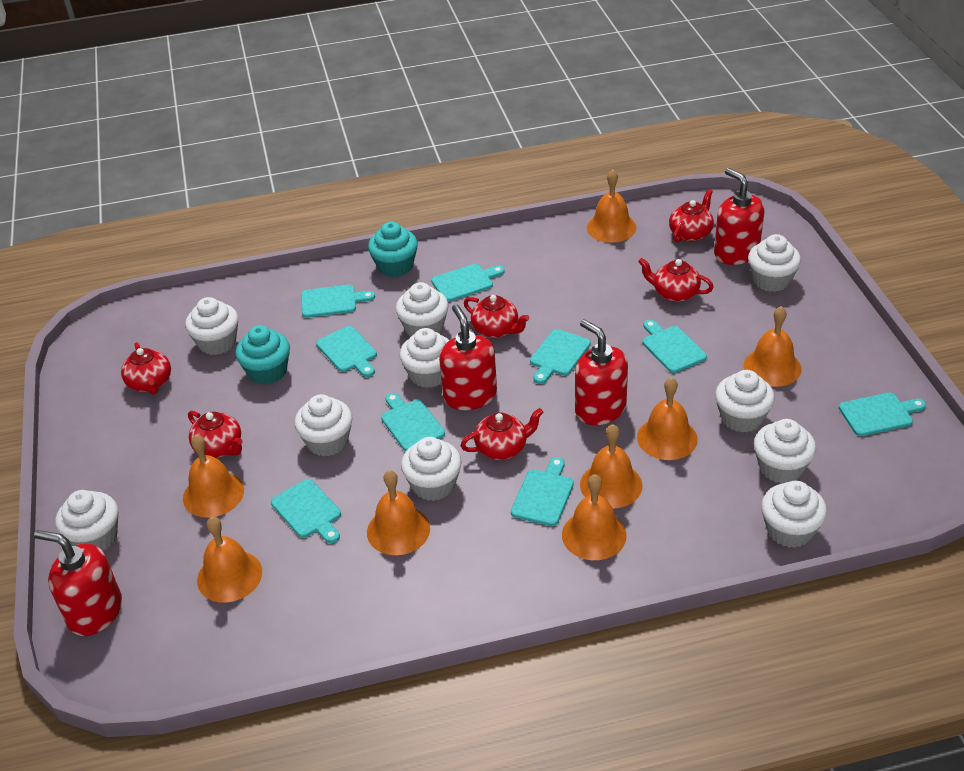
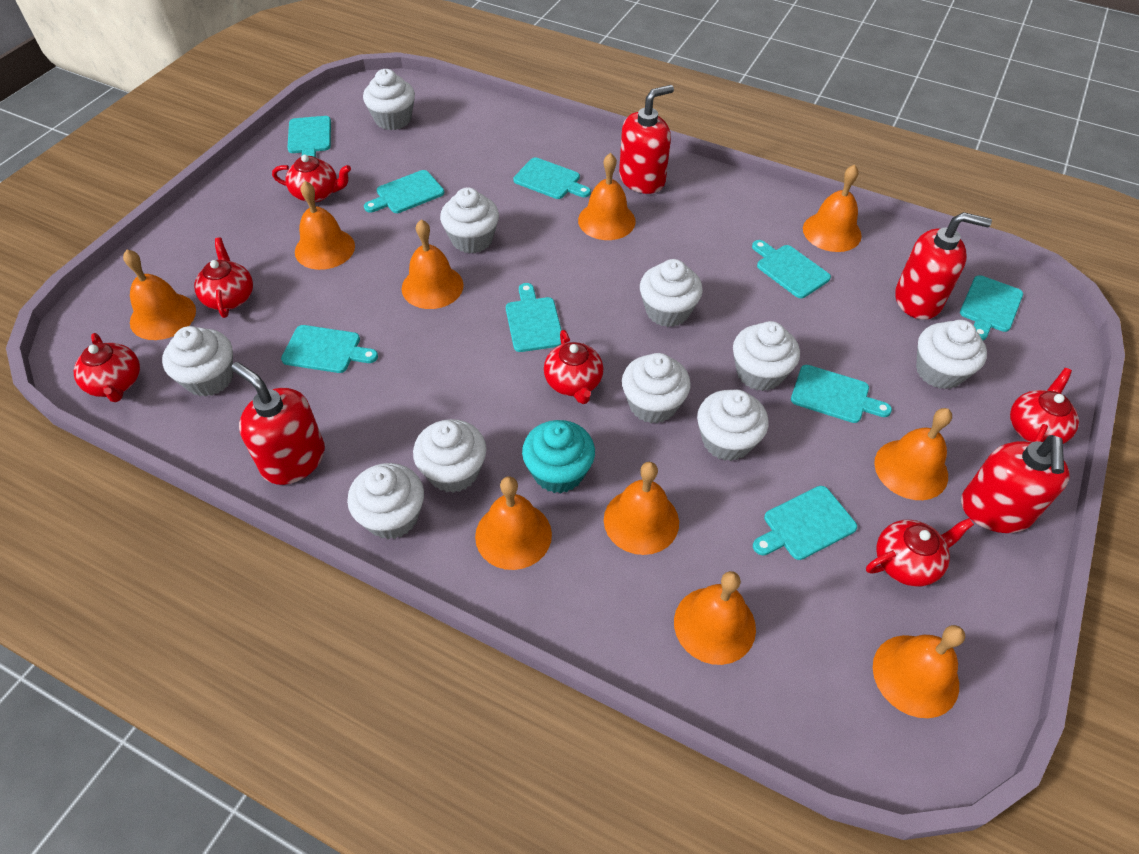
orange bell: 8 -> 10
turquoise cupcake: 2 -> 1

